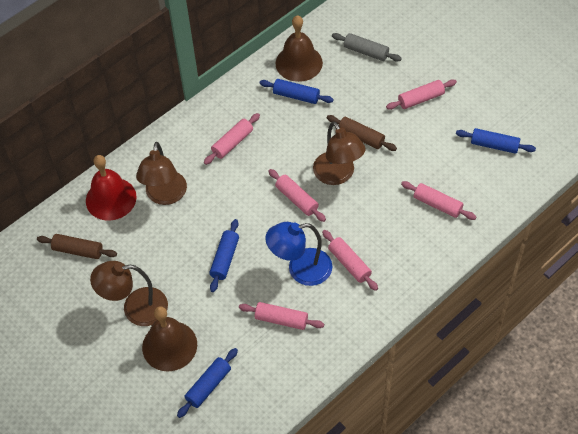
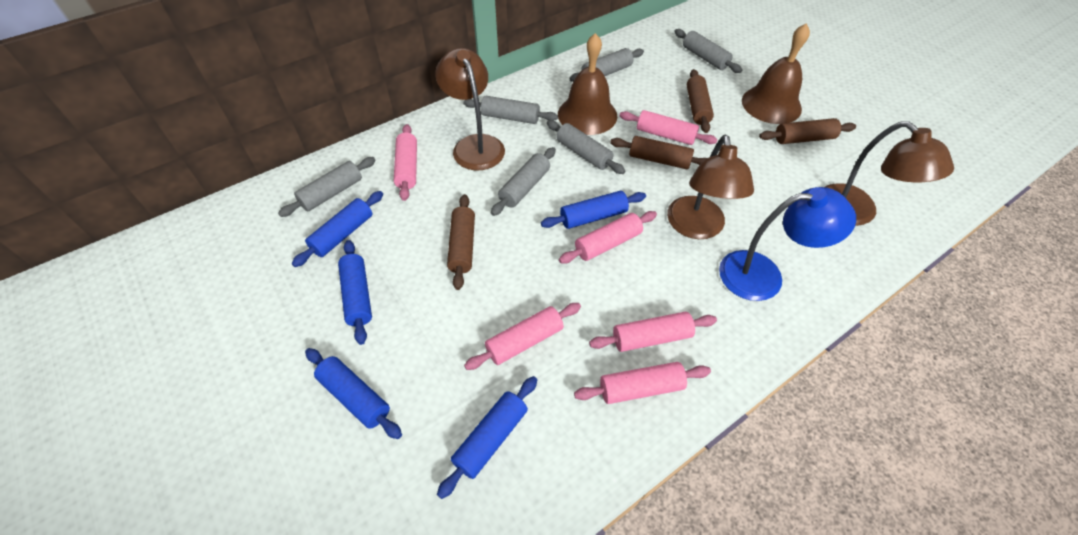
blue rolling pin: 4 -> 5
brown rolling pin: 2 -> 4
grey rolling pin: 1 -> 6
red bell: 1 -> 0

